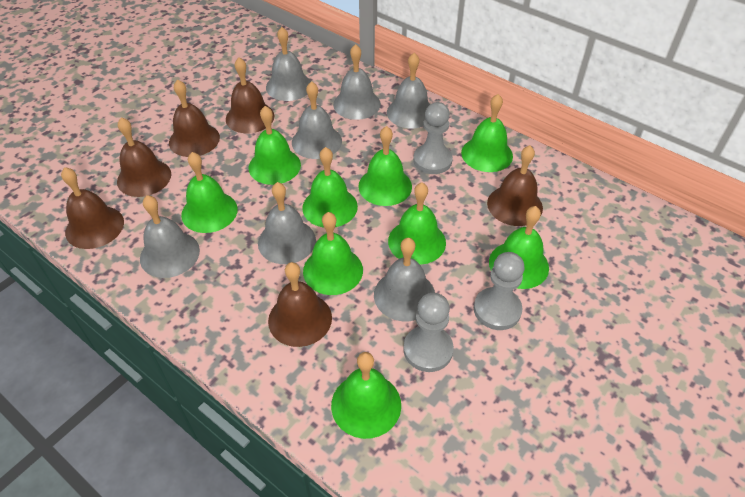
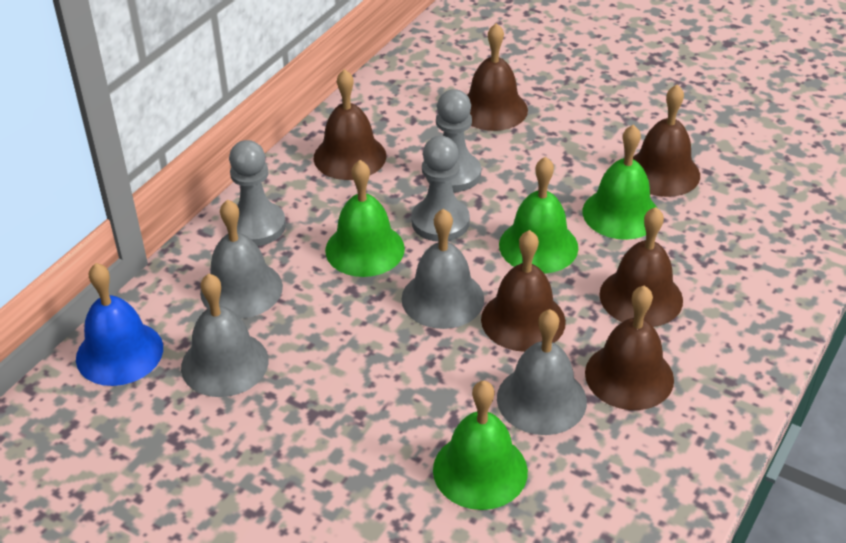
blue bell: 0 -> 1
green bell: 9 -> 4
grey bell: 7 -> 4

